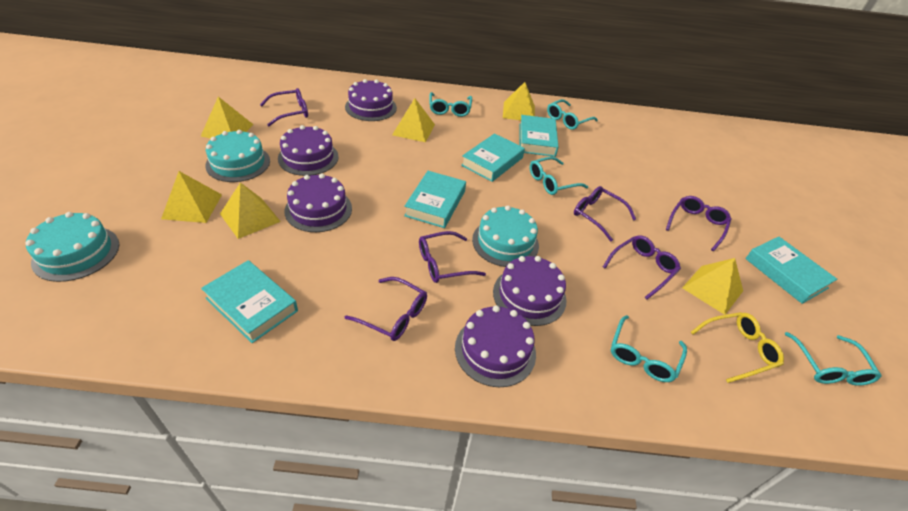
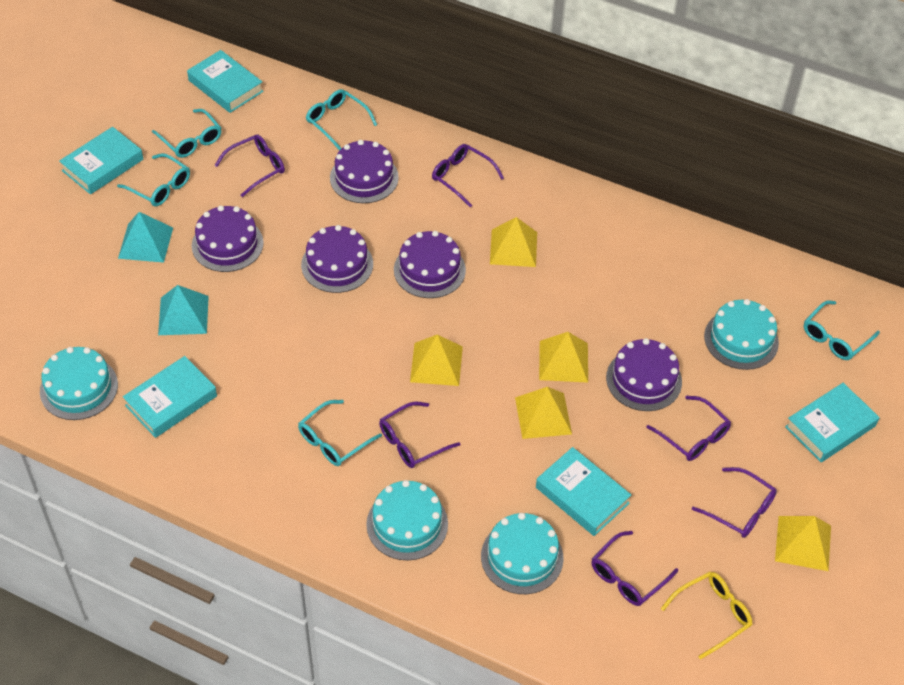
turquoise cake: 3 -> 4
turquoise pyramid: 0 -> 2
yellow pyramid: 6 -> 5

